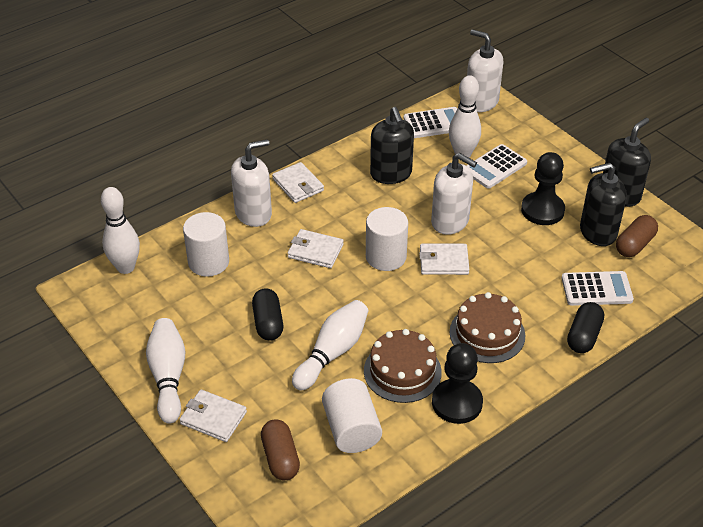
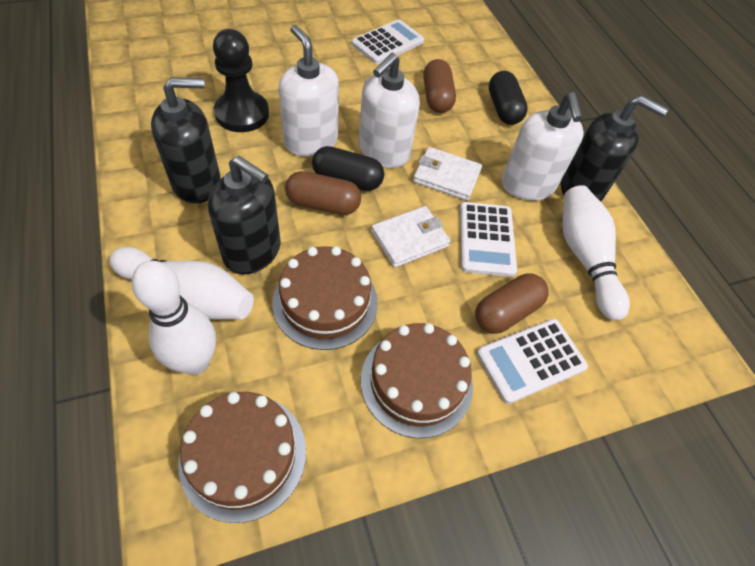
black pawn: 2 -> 1
brown cake: 2 -> 3
brown capsule: 2 -> 3
white bowling pin: 4 -> 3
white cylinder: 3 -> 0
white wallet: 4 -> 2

